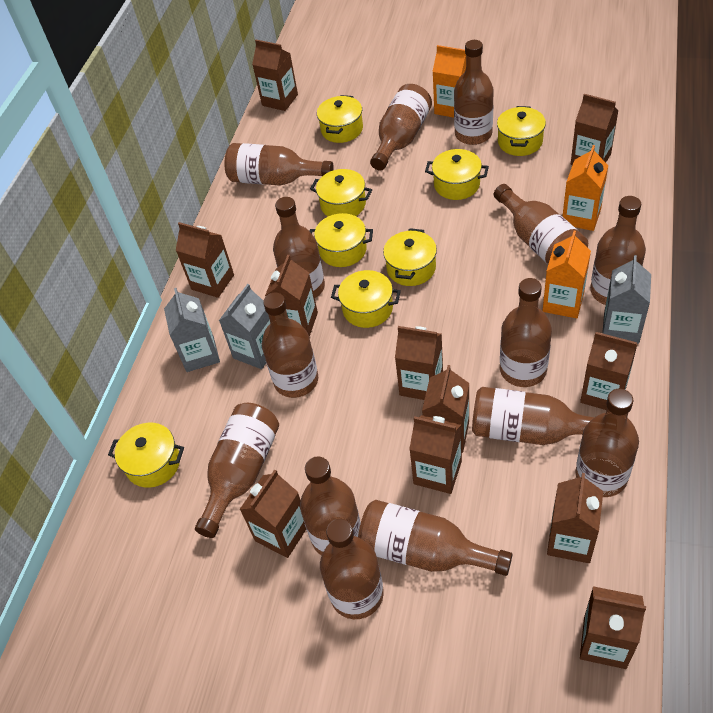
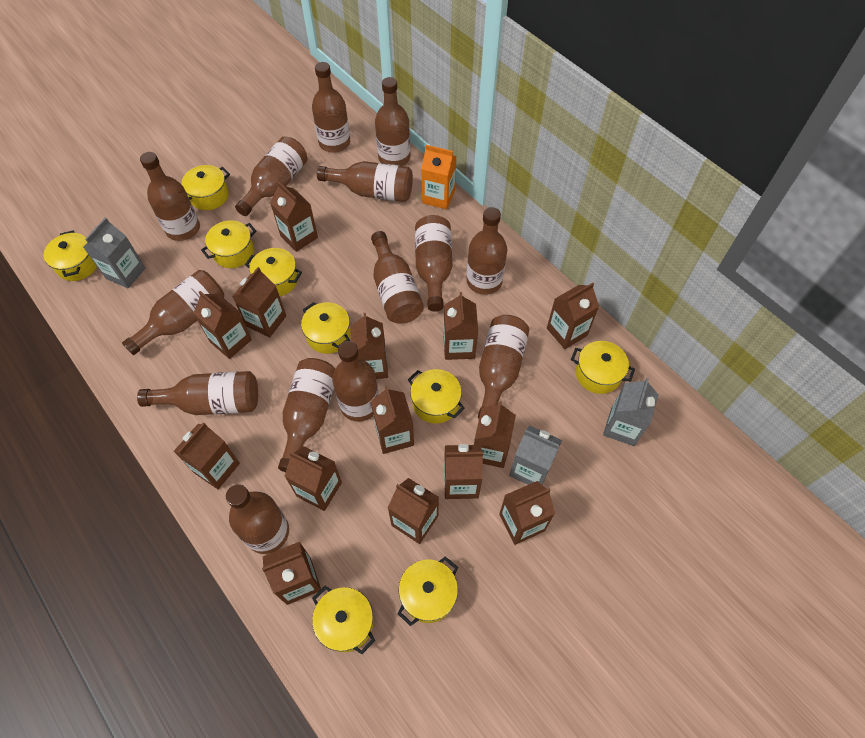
brown carton: 11 -> 14
orange carton: 3 -> 1
yellow pot: 8 -> 9

